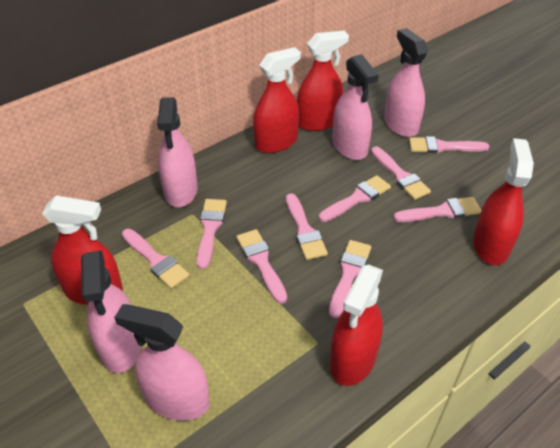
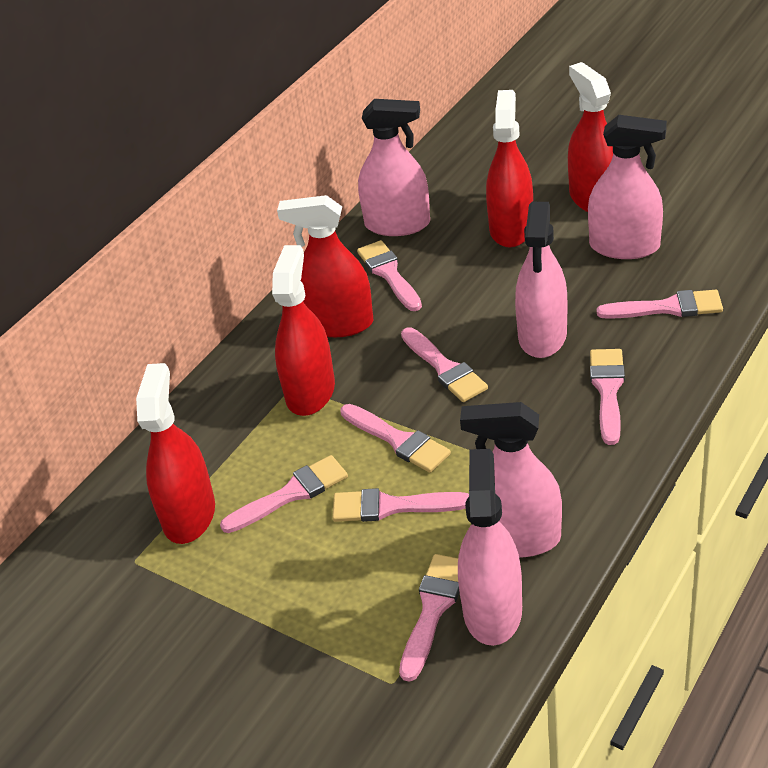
pink brush: 9 -> 8

